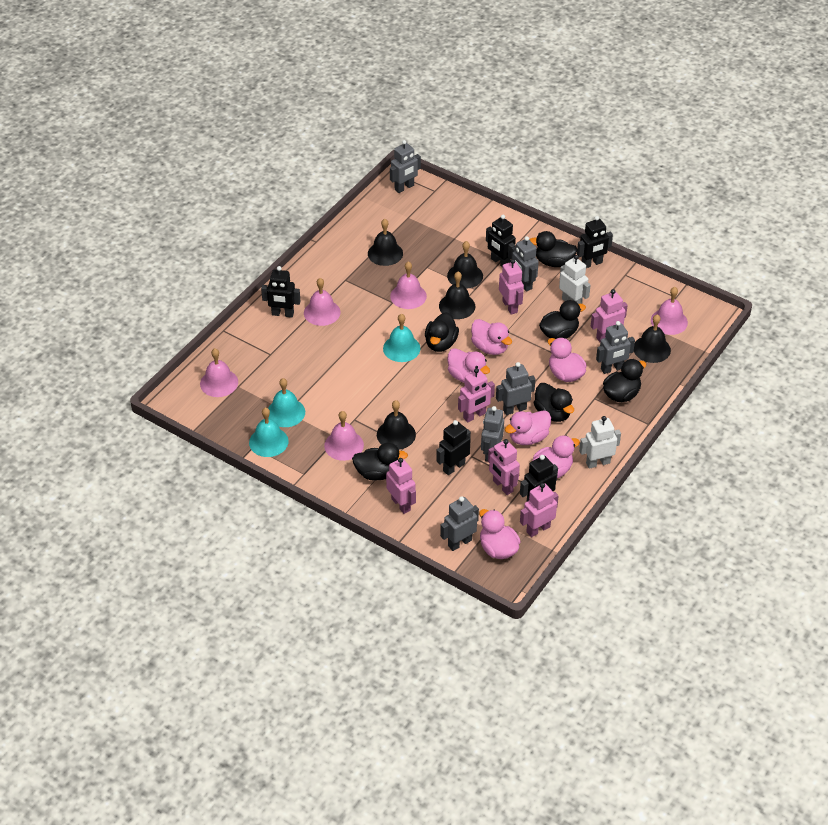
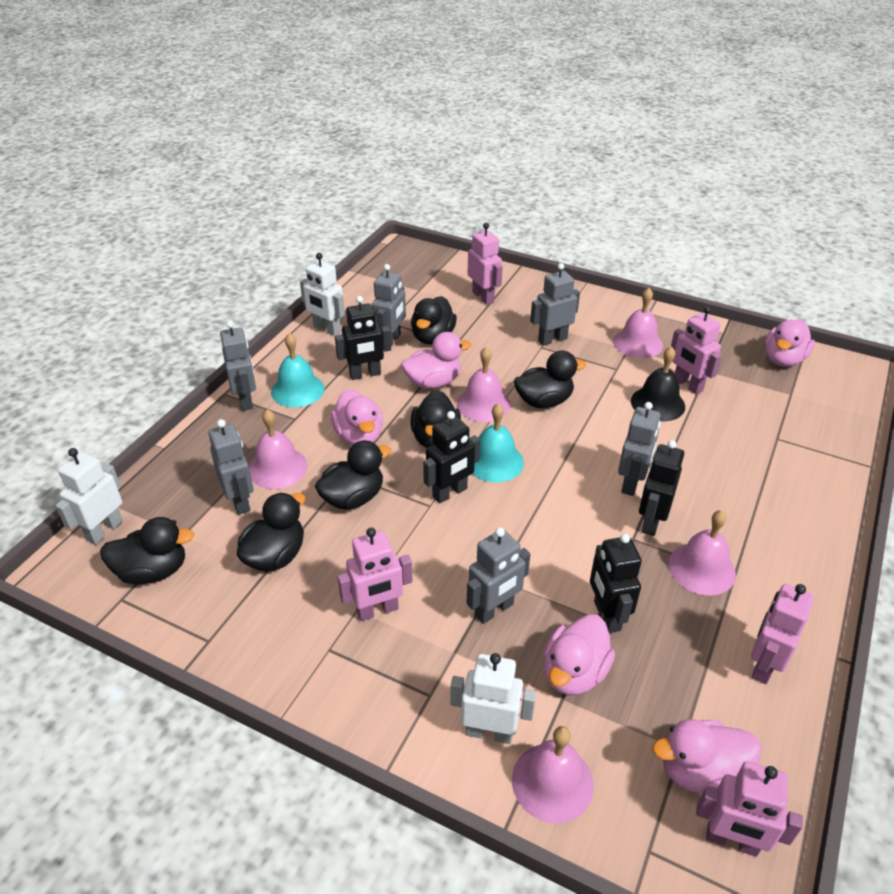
black bell: 5 -> 1
black robot: 5 -> 4
pink duck: 6 -> 5
pink robot: 6 -> 5
turquoise bell: 3 -> 2
white robot: 2 -> 3

